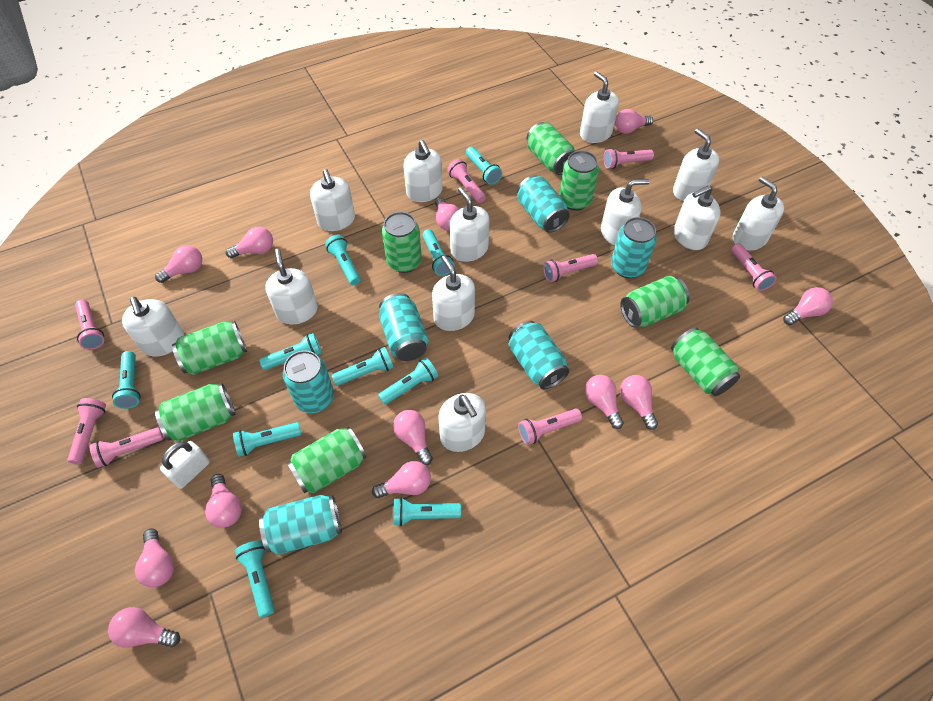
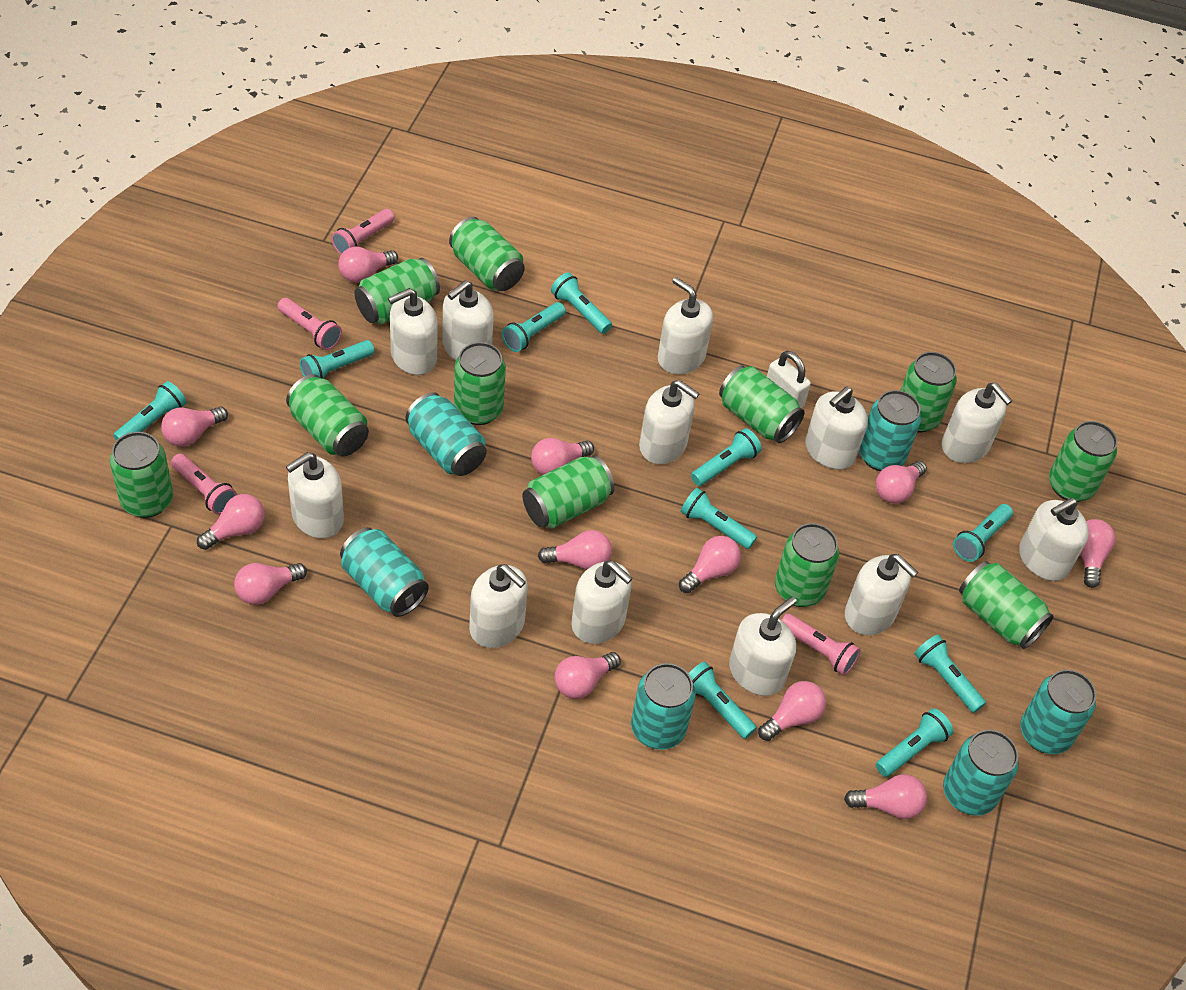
green can: 8 -> 11
pink flashlight: 8 -> 4

